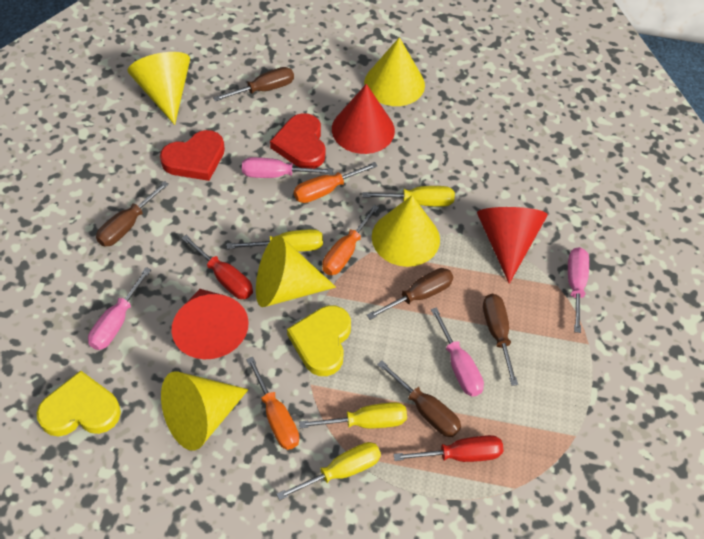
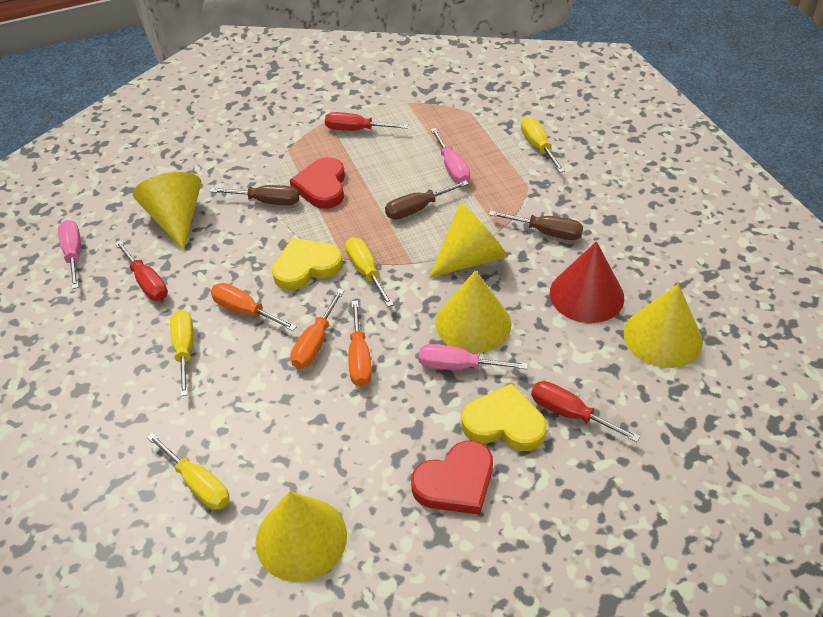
brown screwdriver: 5 -> 3
pink screwdriver: 4 -> 3
red cone: 3 -> 1
red screwdriver: 2 -> 3

